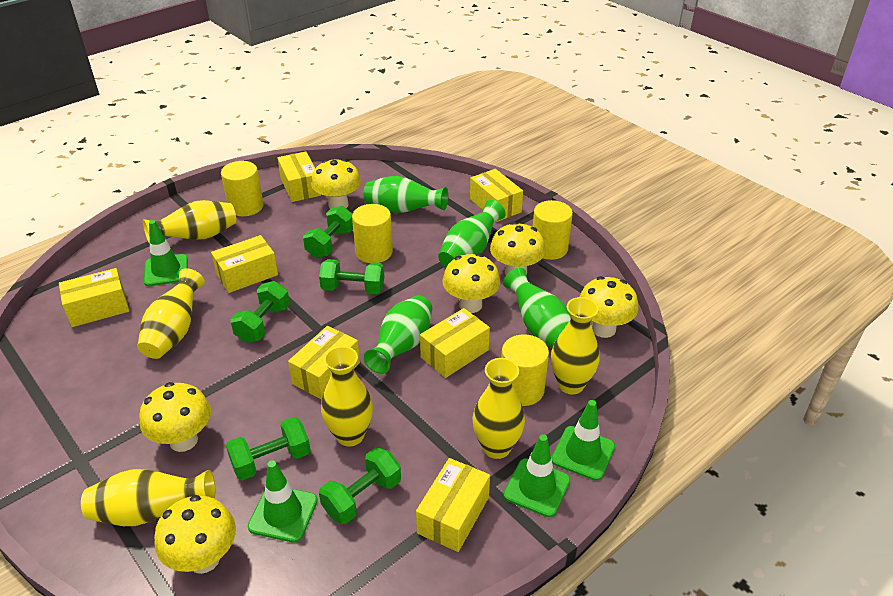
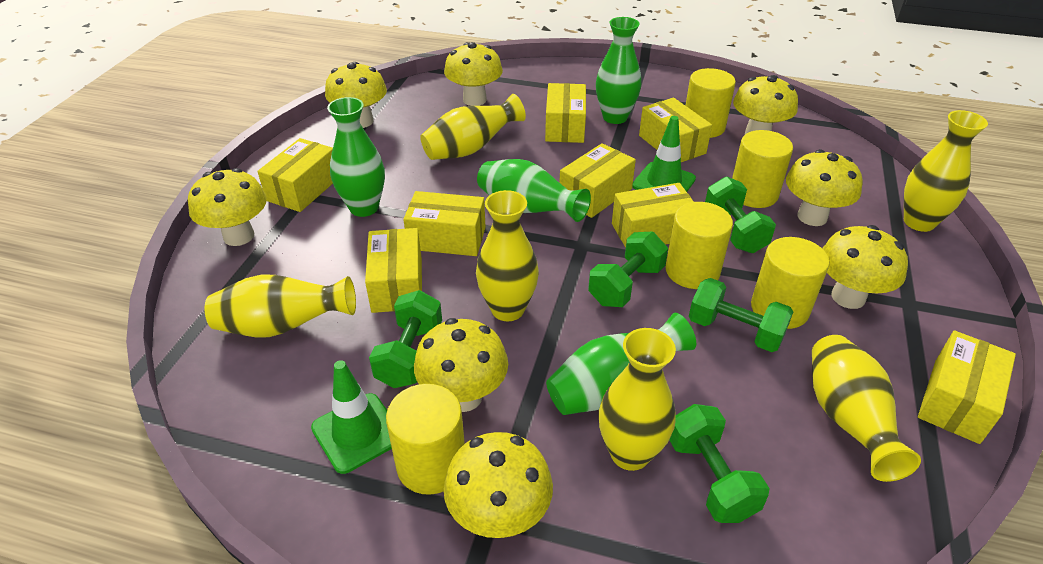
green traffic cone: 4 -> 2
yellow box: 7 -> 8
yellow cylinder: 4 -> 5
yellow mushroom: 6 -> 8

